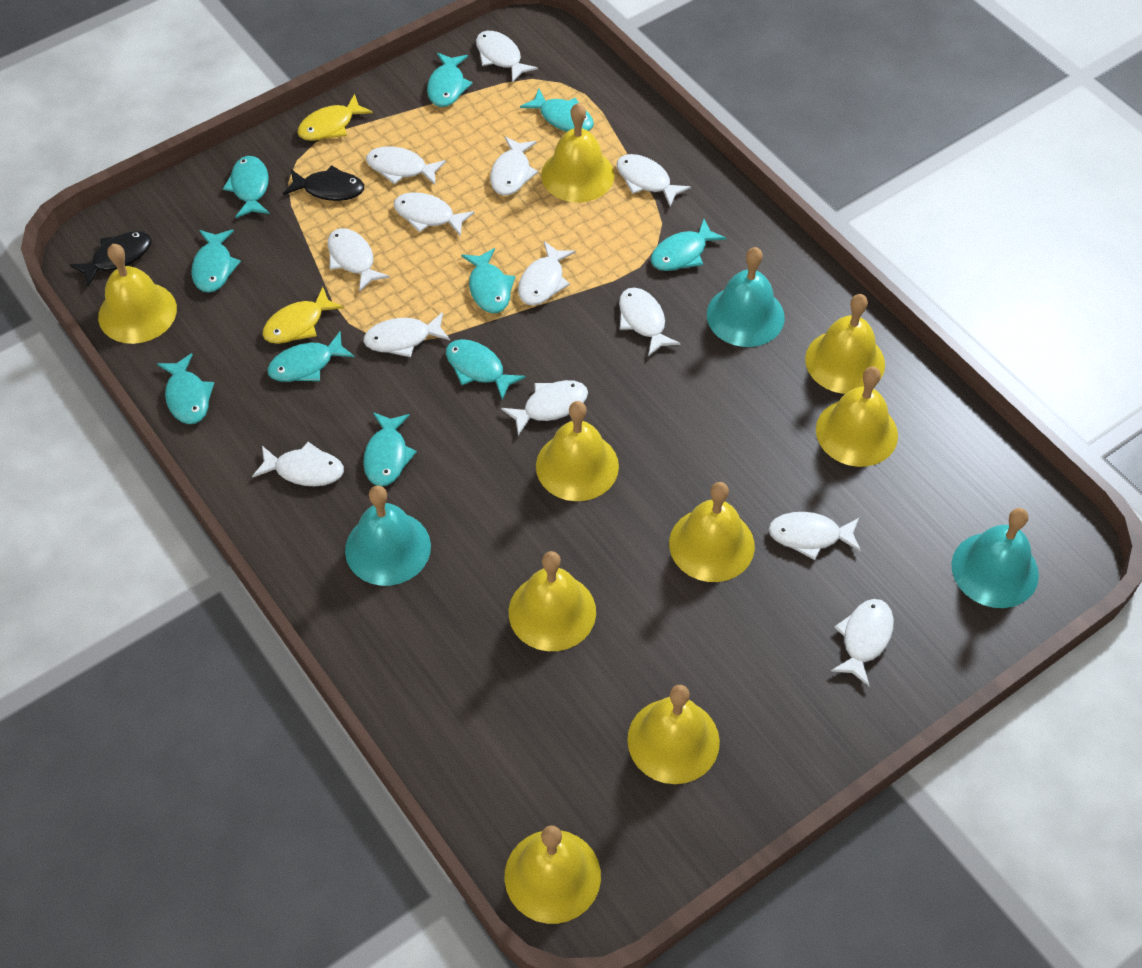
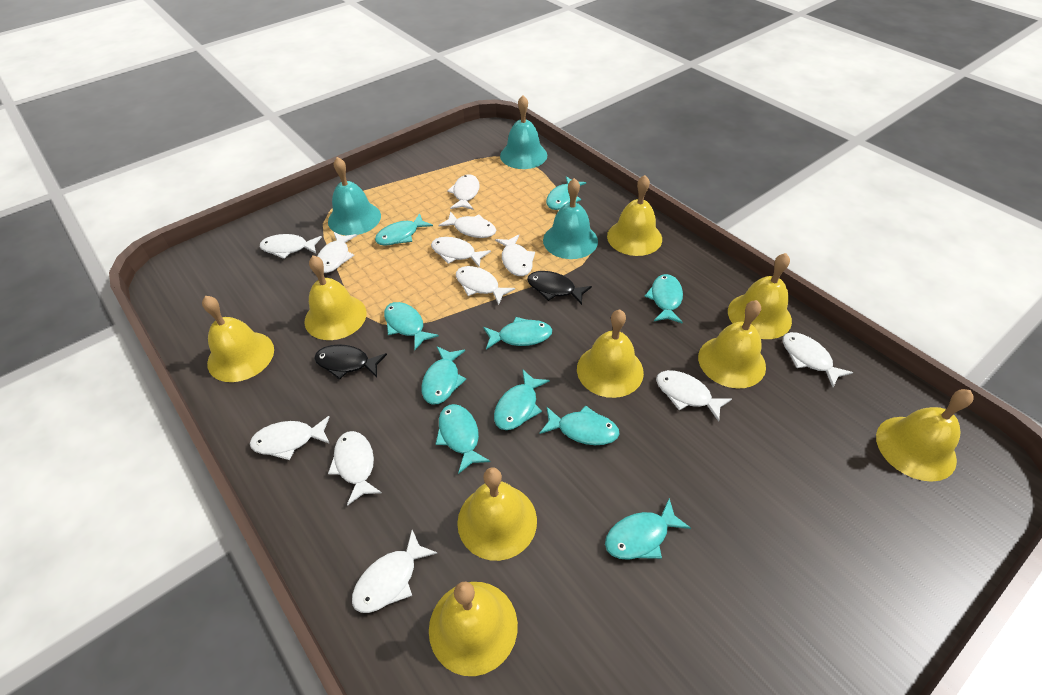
white fish: 13 -> 12
yellow fish: 2 -> 0

